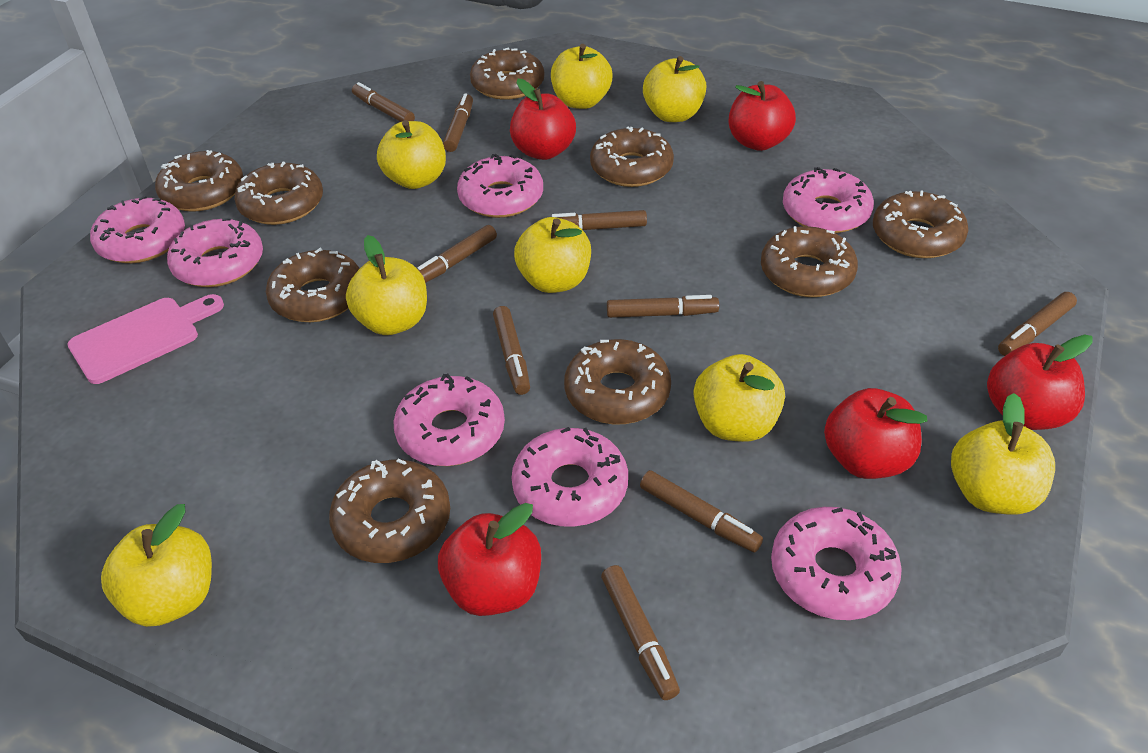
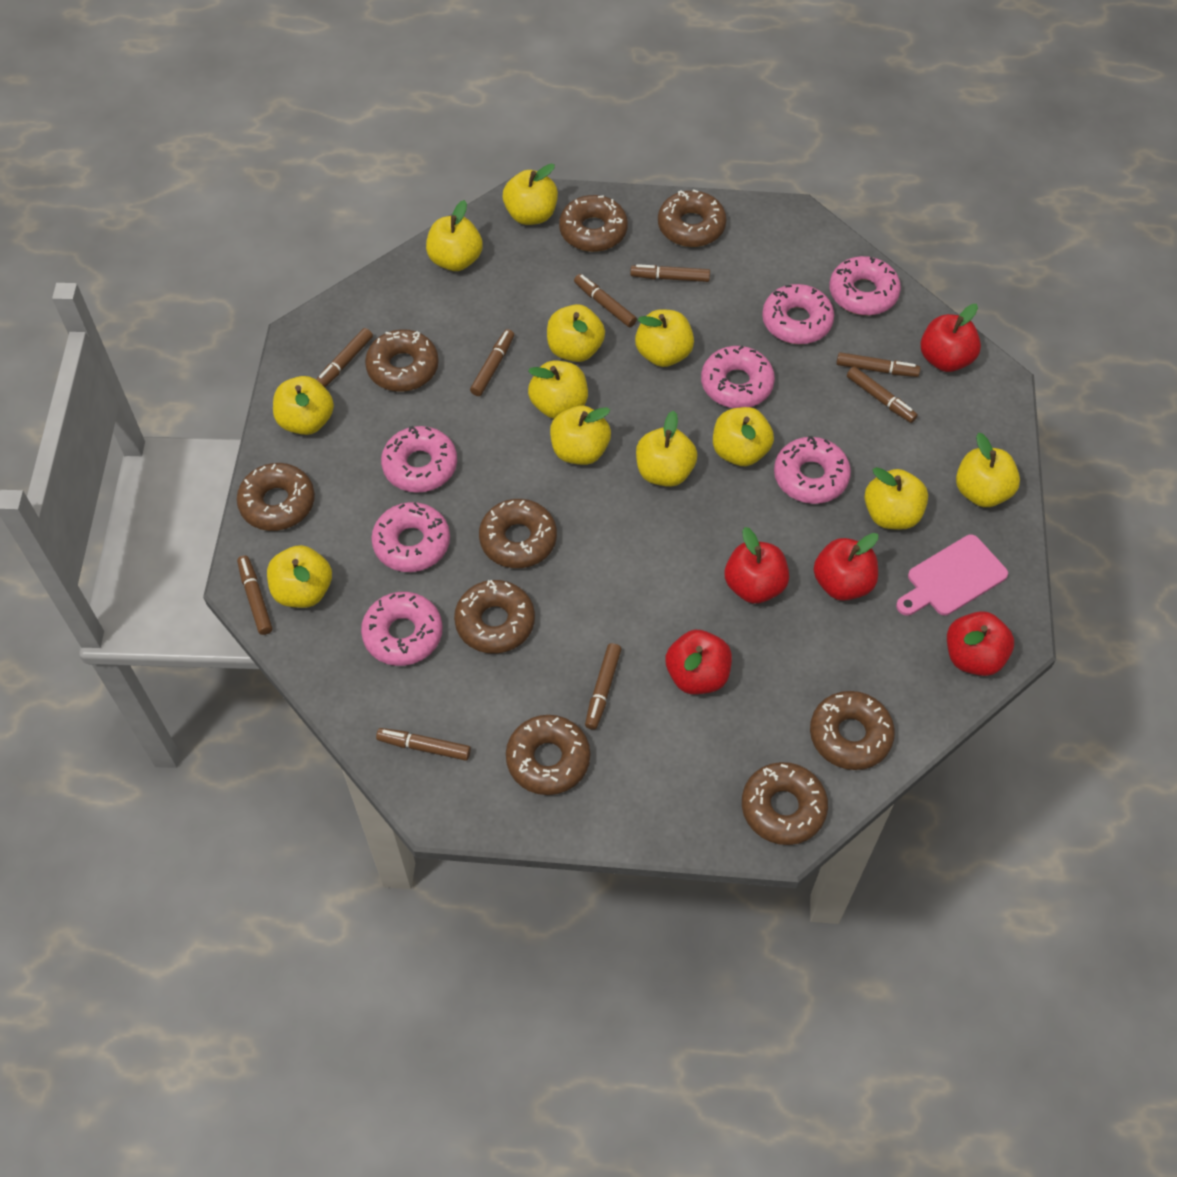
yellow apple: 8 -> 12

